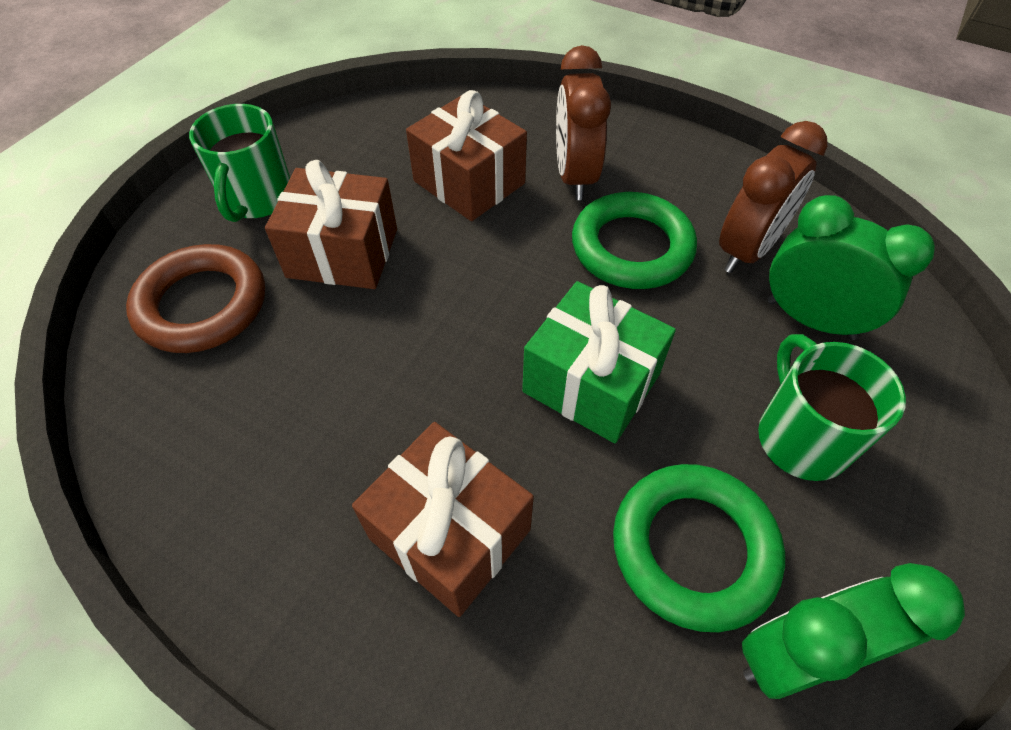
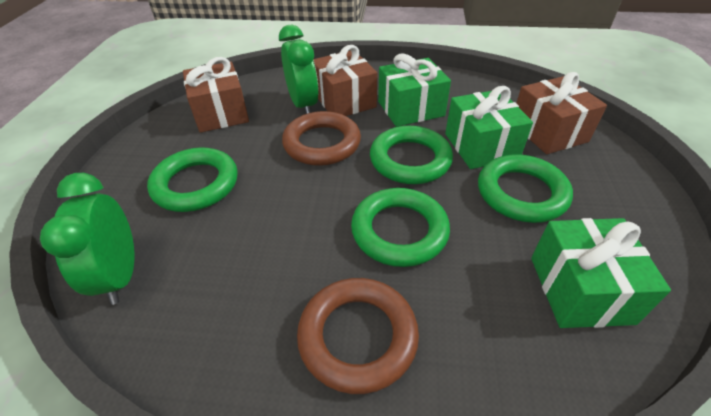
brown clock: 2 -> 0
brown ring: 1 -> 2
green gift: 1 -> 3
green mug: 2 -> 0
green ring: 2 -> 4

